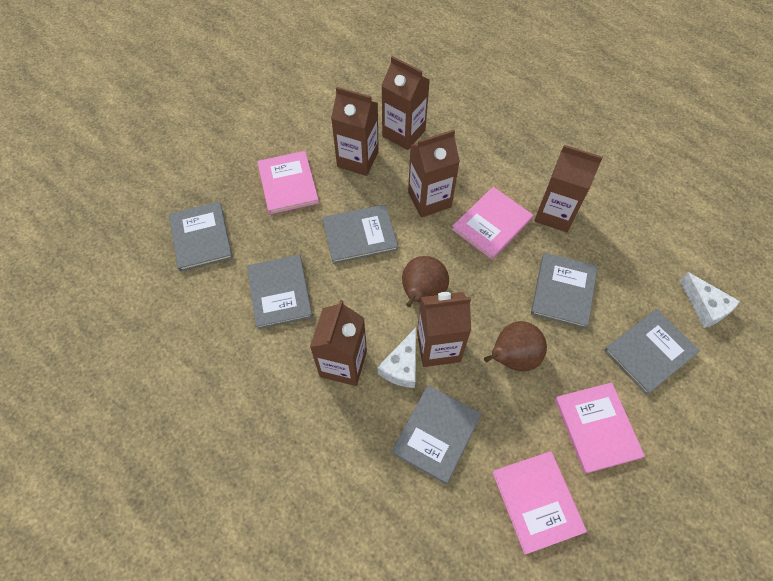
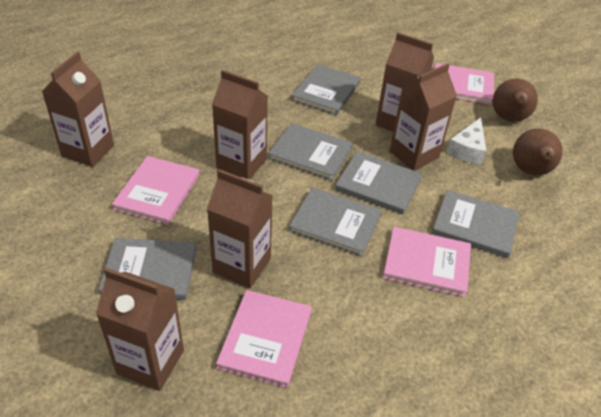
white cheese: 2 -> 1

